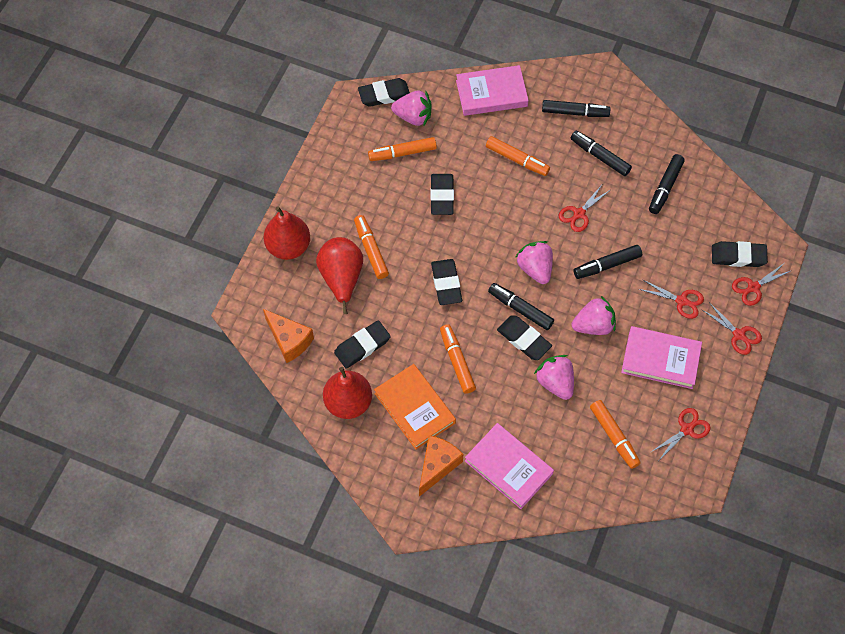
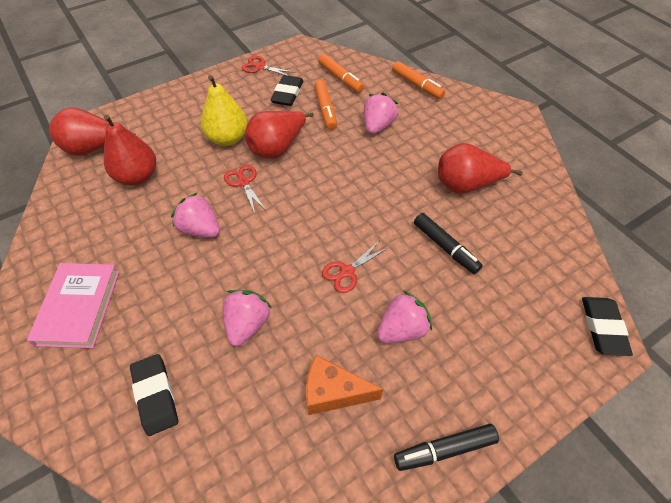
black eraser: 6 -> 3
black marker: 5 -> 2
orange book: 1 -> 0
orange cheese: 2 -> 1
orange marker: 5 -> 3
pink book: 3 -> 1
red pear: 3 -> 4
red scissors: 5 -> 3
yellow pear: 0 -> 1

